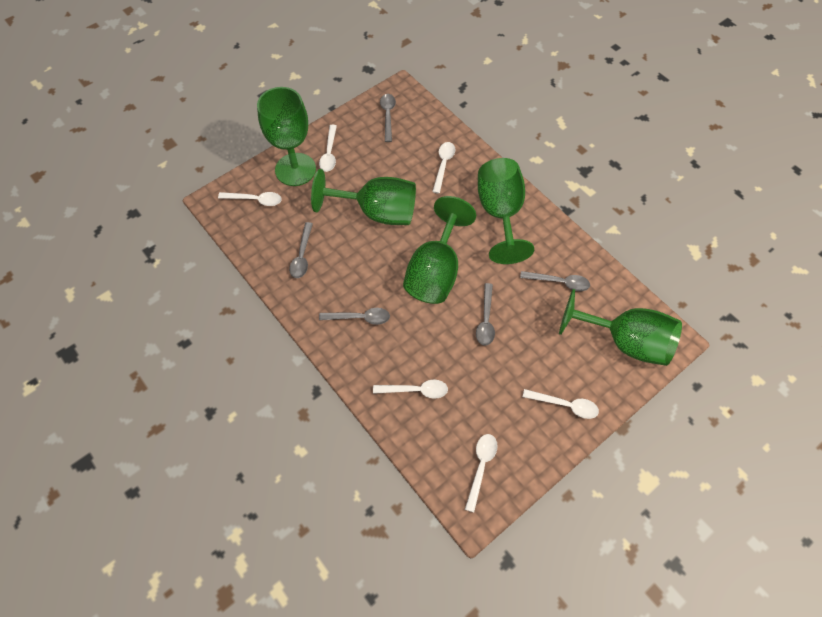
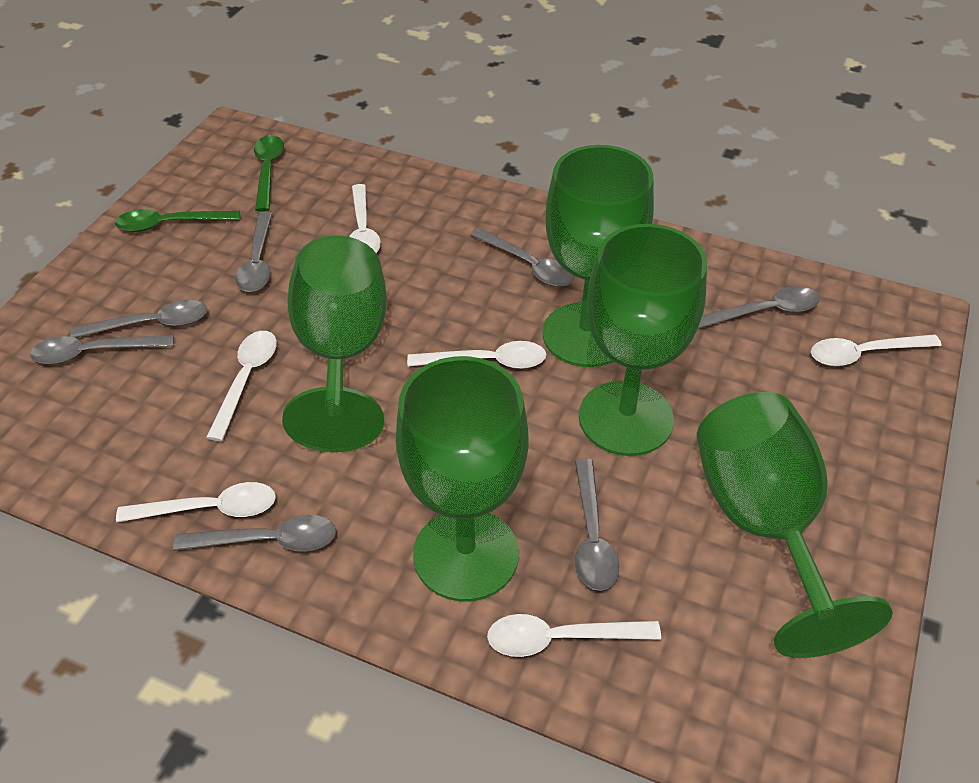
green spoon: 0 -> 2
grey spoon: 5 -> 7

